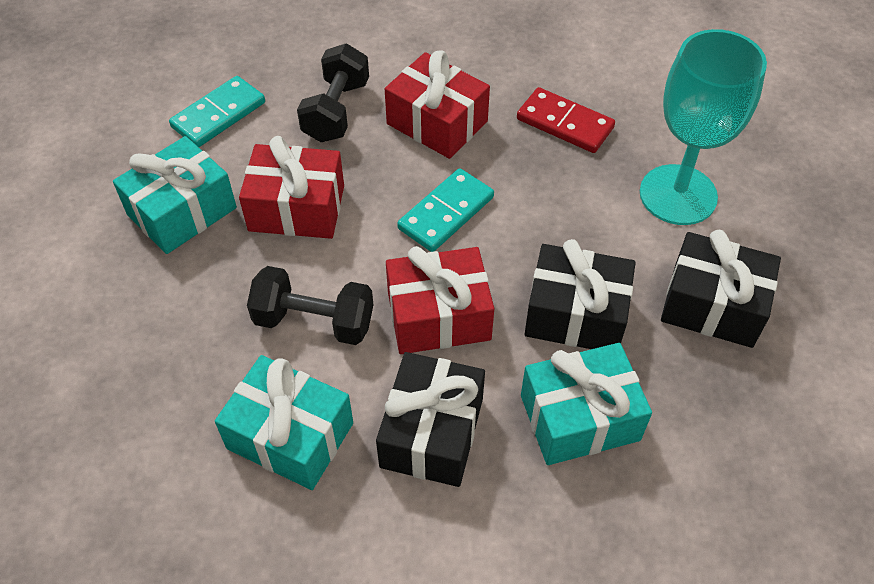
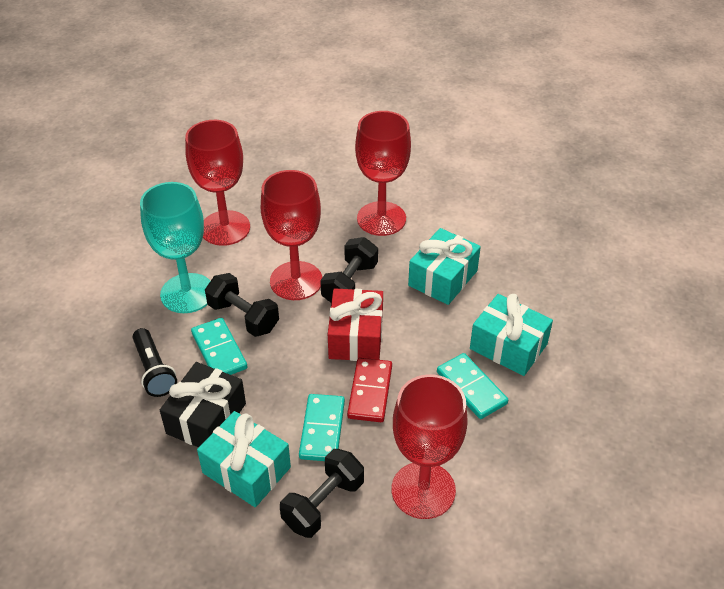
black dumbbell: 2 -> 3
black flashlight: 0 -> 1
black gift: 3 -> 1
red gift: 3 -> 1
red goblet: 0 -> 4
turquoise domino: 2 -> 3

